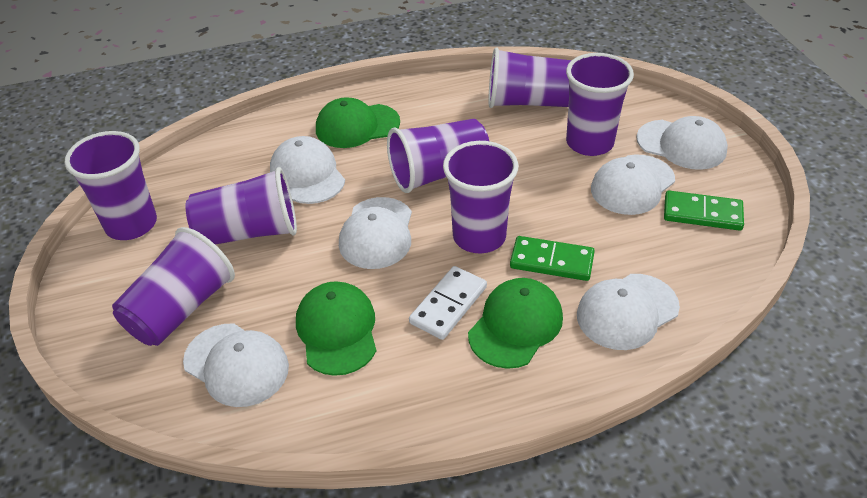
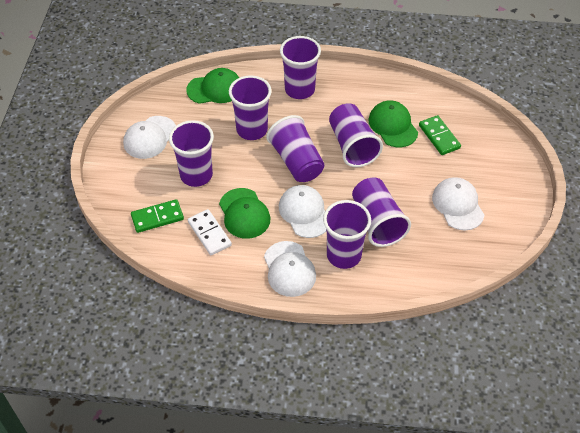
white cap: 6 -> 4

